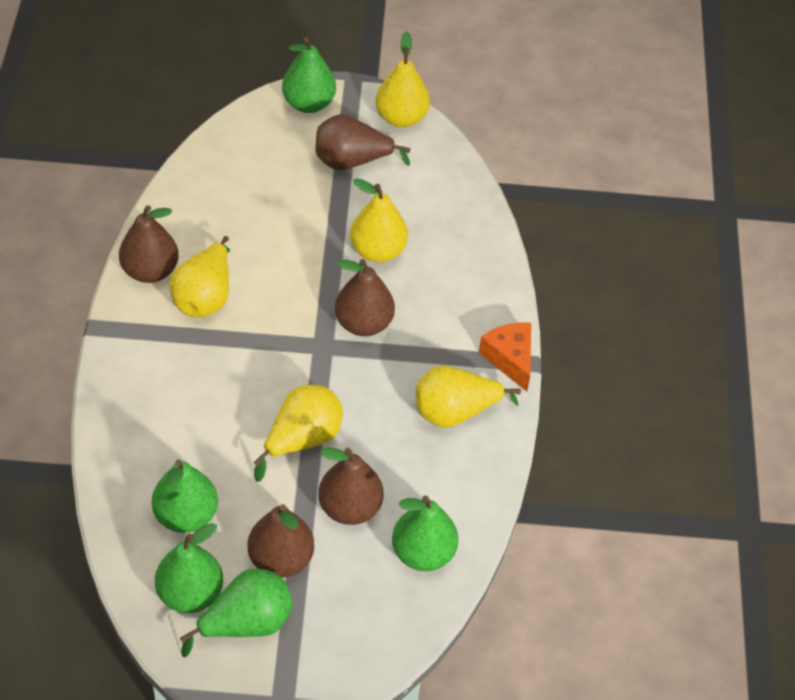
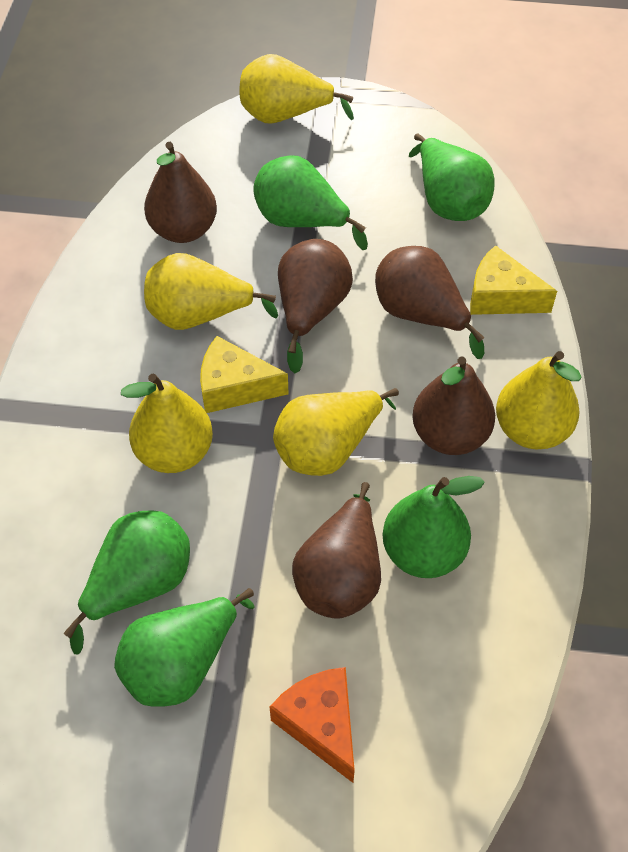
yellow cheese: 0 -> 2

